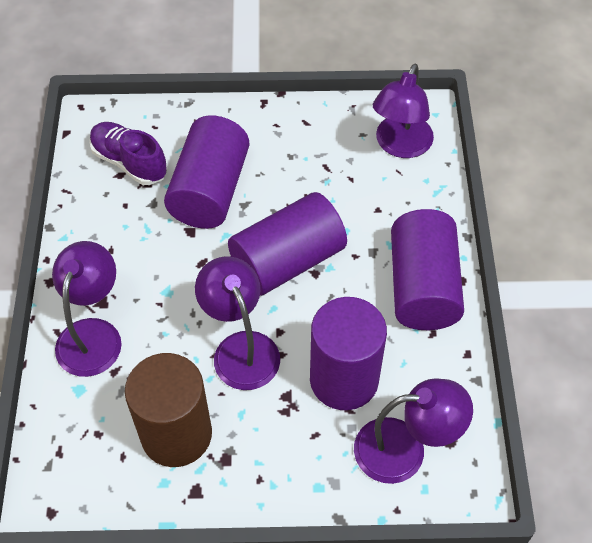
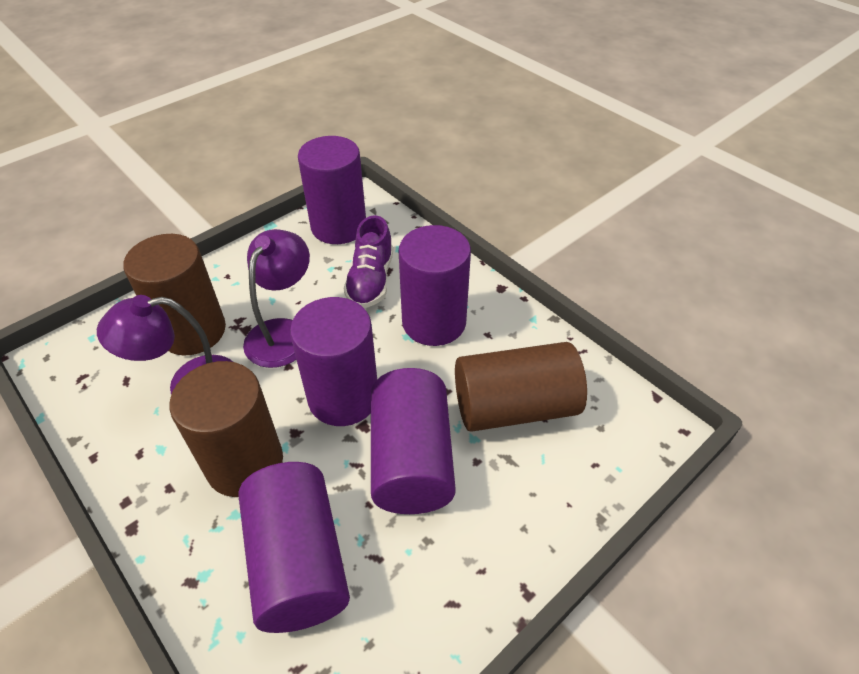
brown cylinder: 1 -> 3
purple cylinder: 4 -> 5
purple lamp: 4 -> 2

